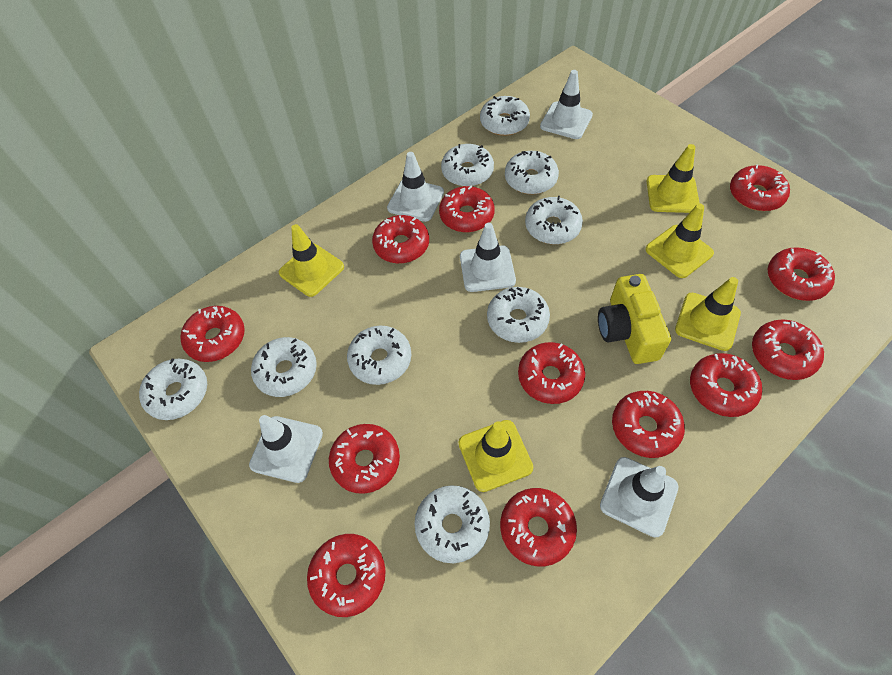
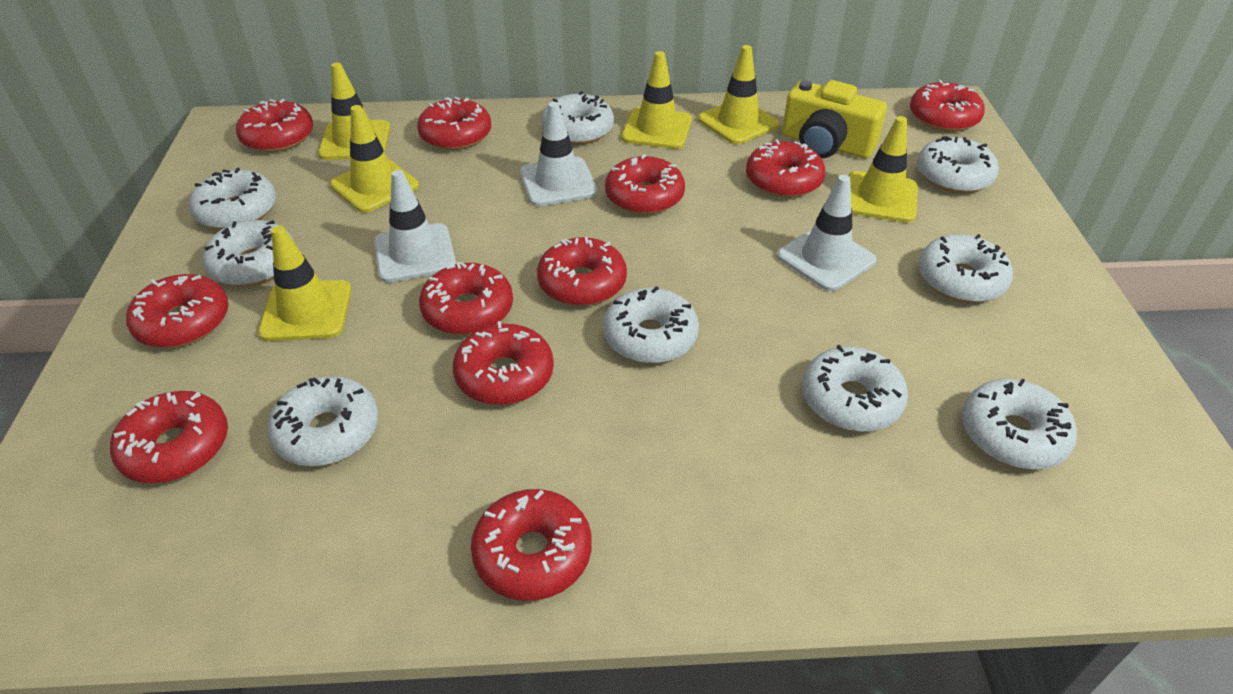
red donut: 12 -> 11
white traffic cone: 5 -> 3
yellow traffic cone: 5 -> 6

